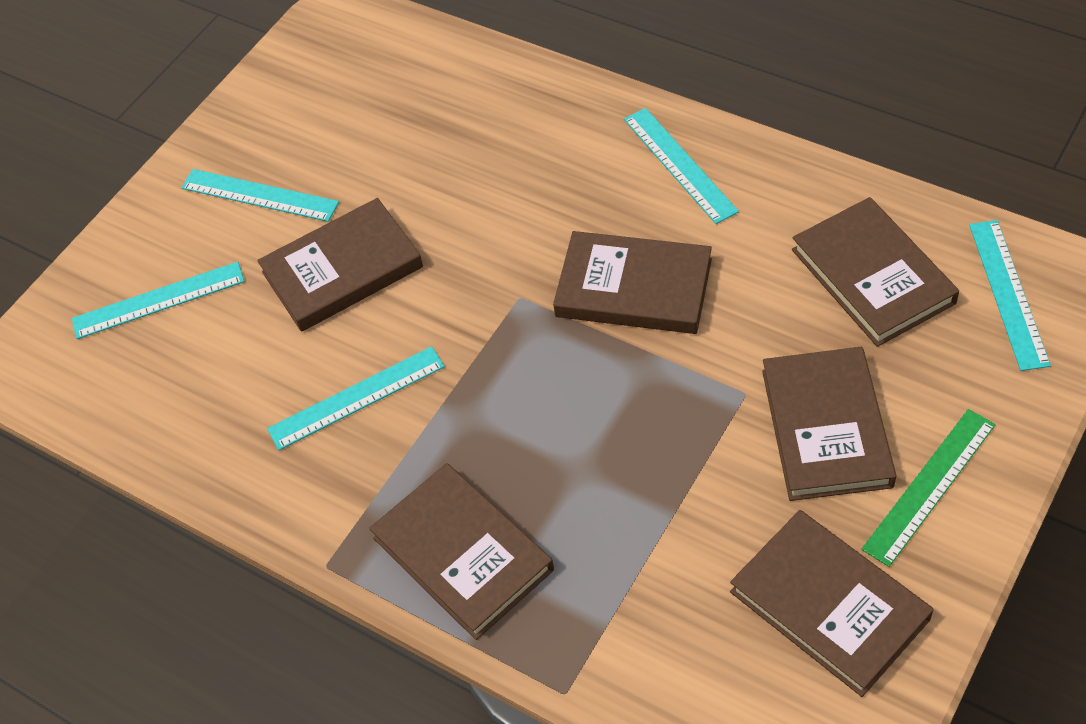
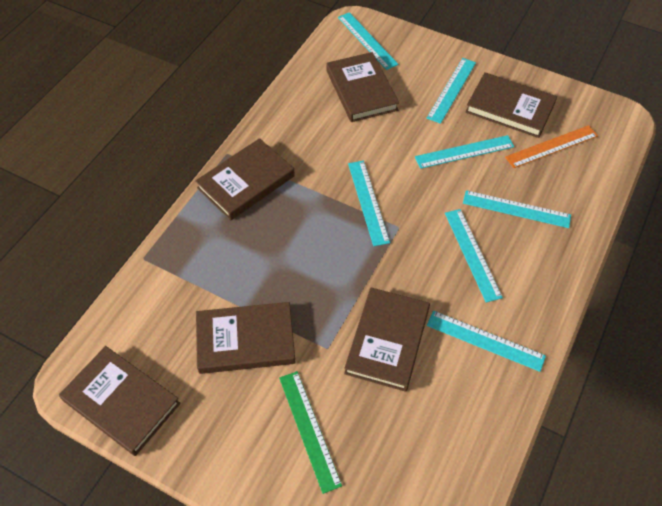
orange ruler: 0 -> 1
turquoise ruler: 5 -> 7

